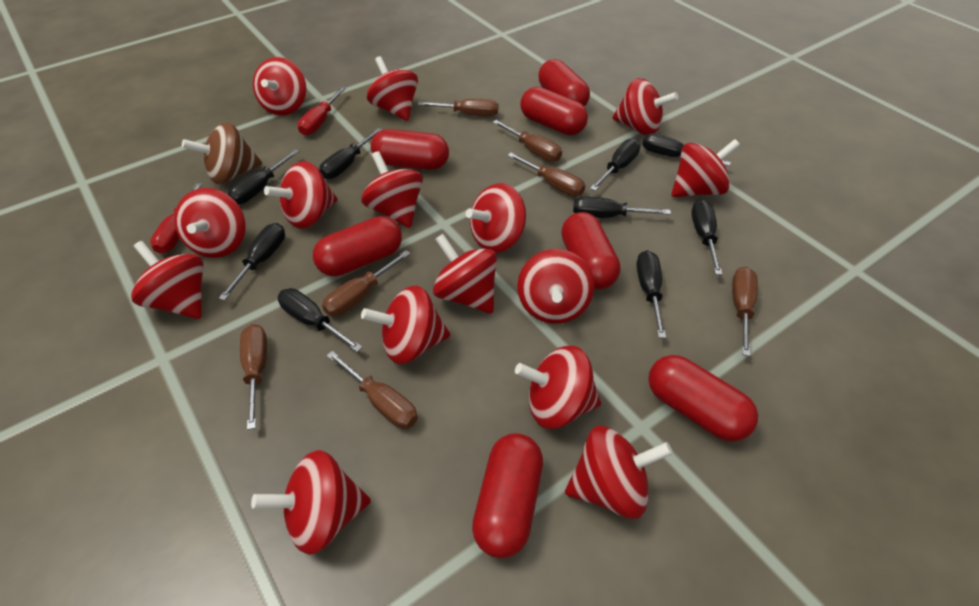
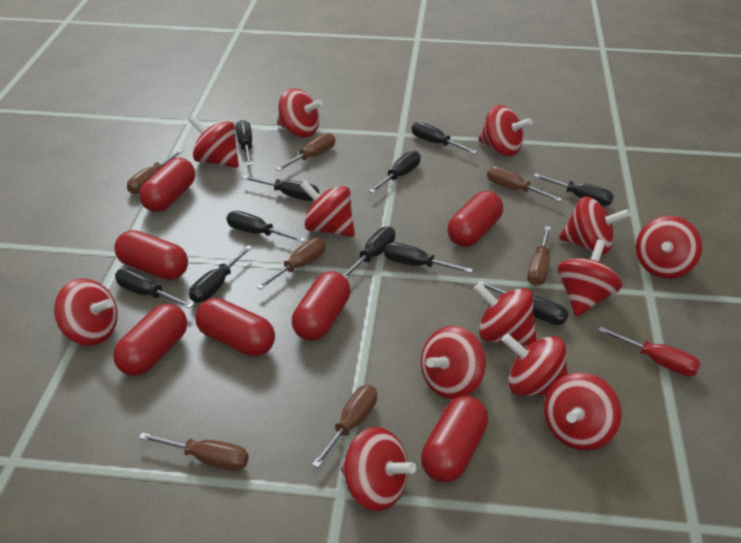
black screwdriver: 9 -> 11
brown spinning top: 1 -> 0
red screwdriver: 2 -> 1
red spinning top: 15 -> 13

